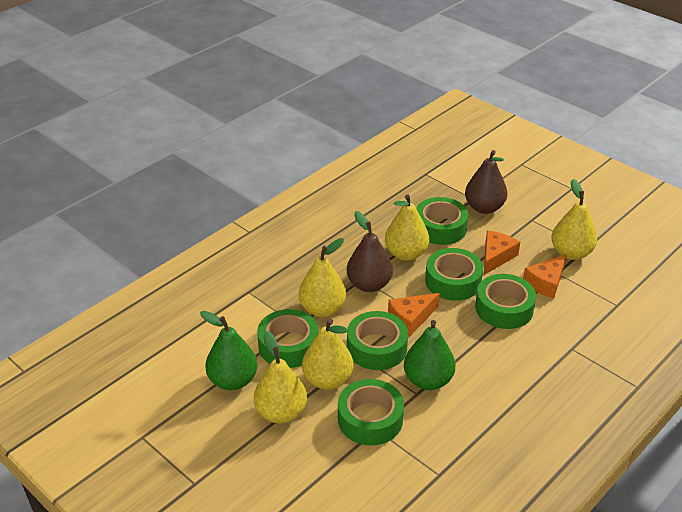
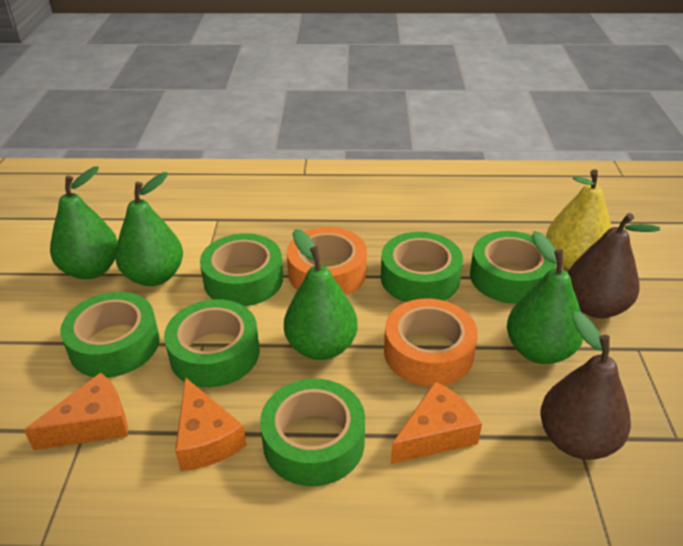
green pear: 2 -> 4
orange tape: 0 -> 2
yellow pear: 5 -> 1

